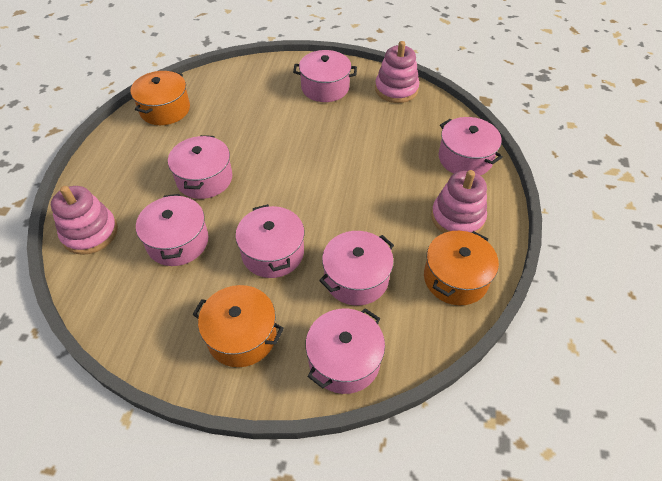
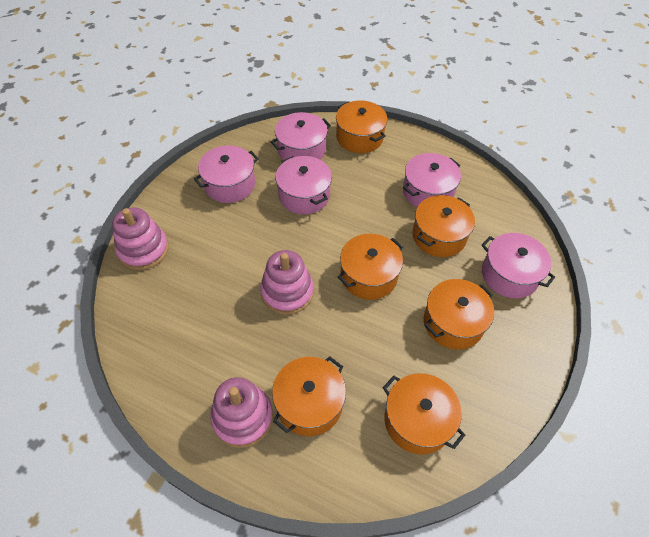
orange pot: 3 -> 6
pink pot: 7 -> 5

